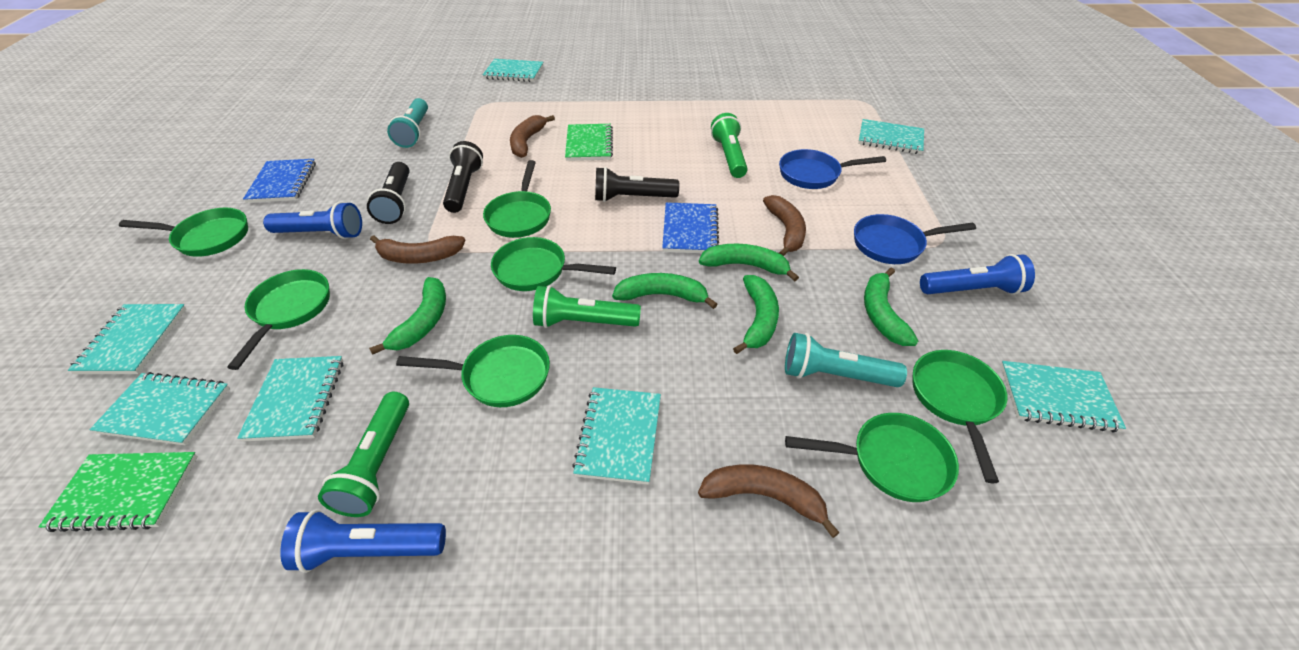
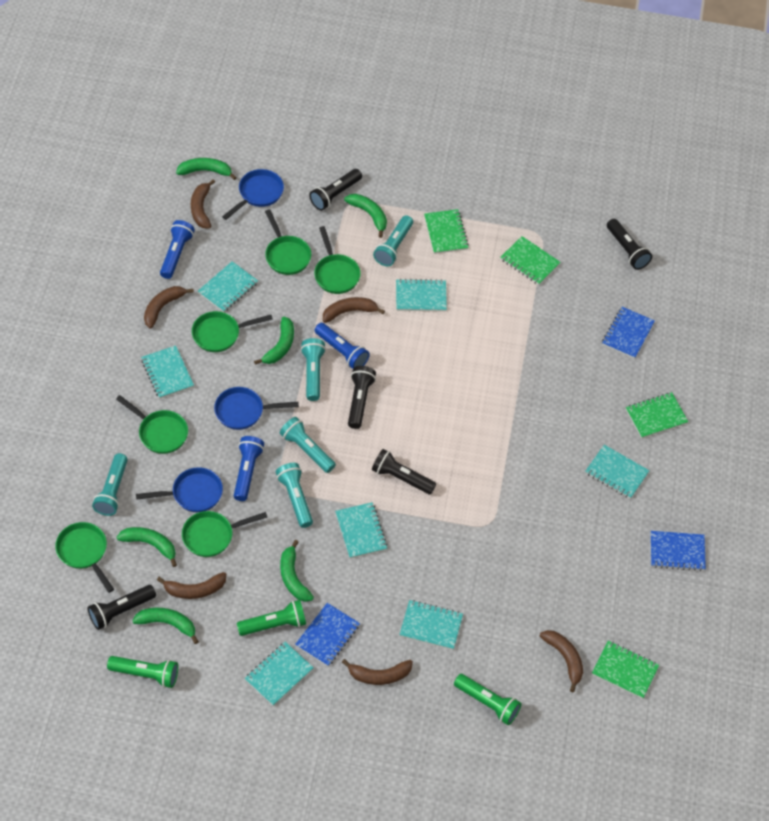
black flashlight: 3 -> 5
blue notebook: 2 -> 3
blue pan: 2 -> 3
brown banana: 4 -> 6
green banana: 5 -> 6
green notebook: 2 -> 4
green pan: 7 -> 6
turquoise flashlight: 2 -> 5

